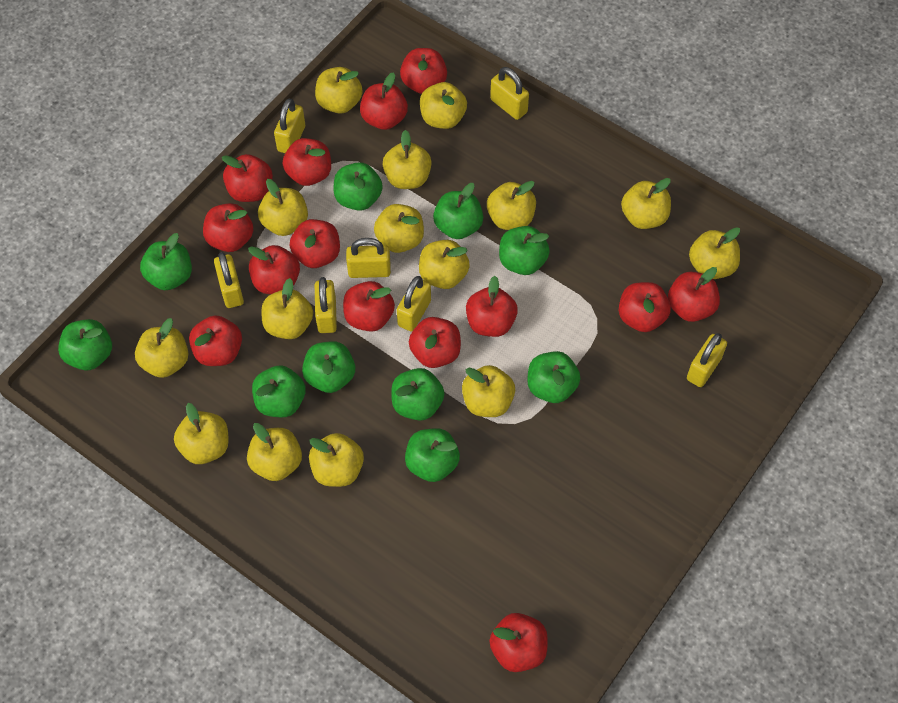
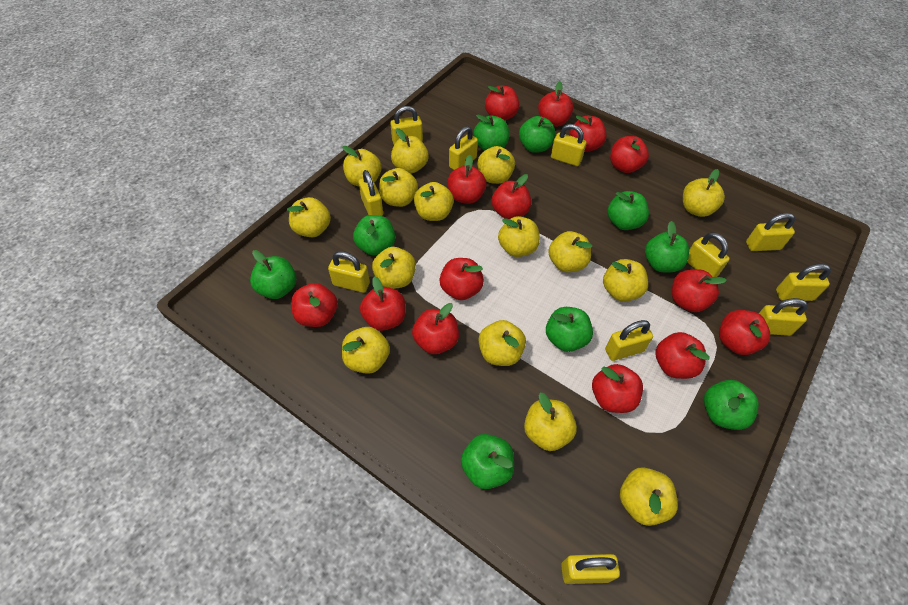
green apple: 10 -> 9
yellow padlock: 7 -> 11

